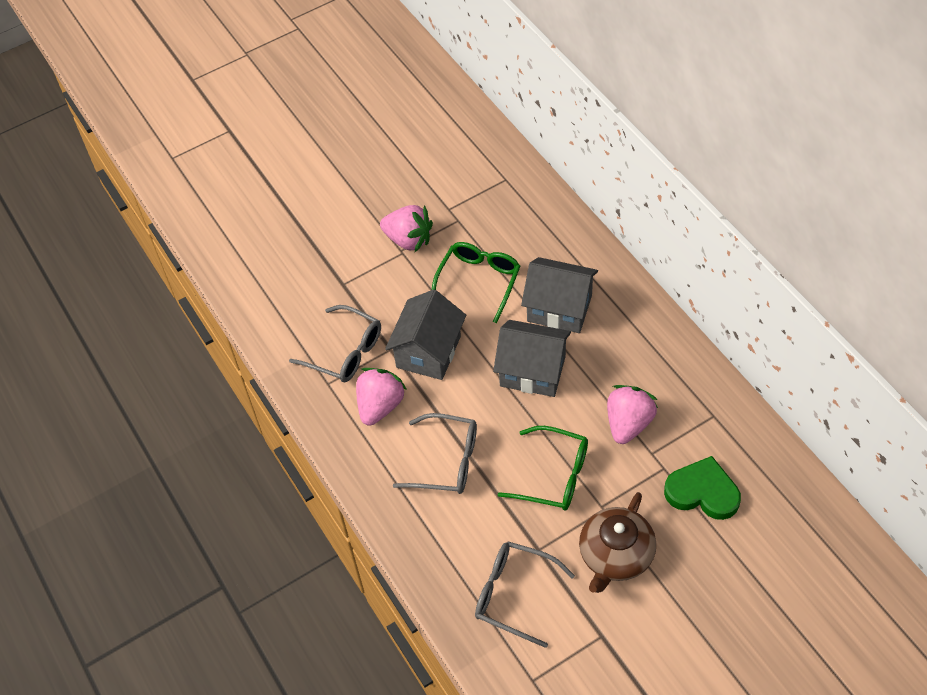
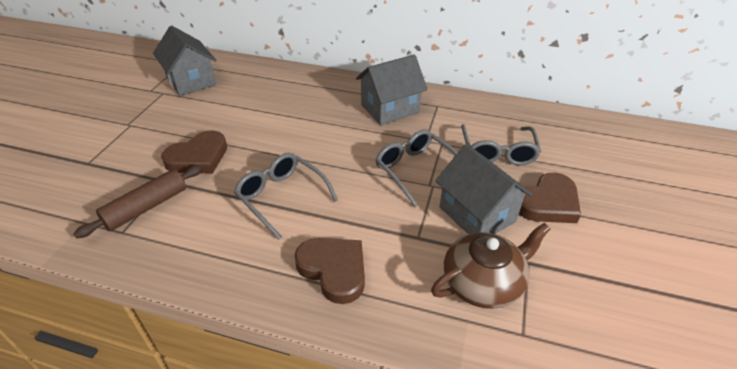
brown heart: 0 -> 3
brown rolling pin: 0 -> 1
green glasses: 2 -> 0
green heart: 1 -> 0
pink strawberry: 3 -> 0

